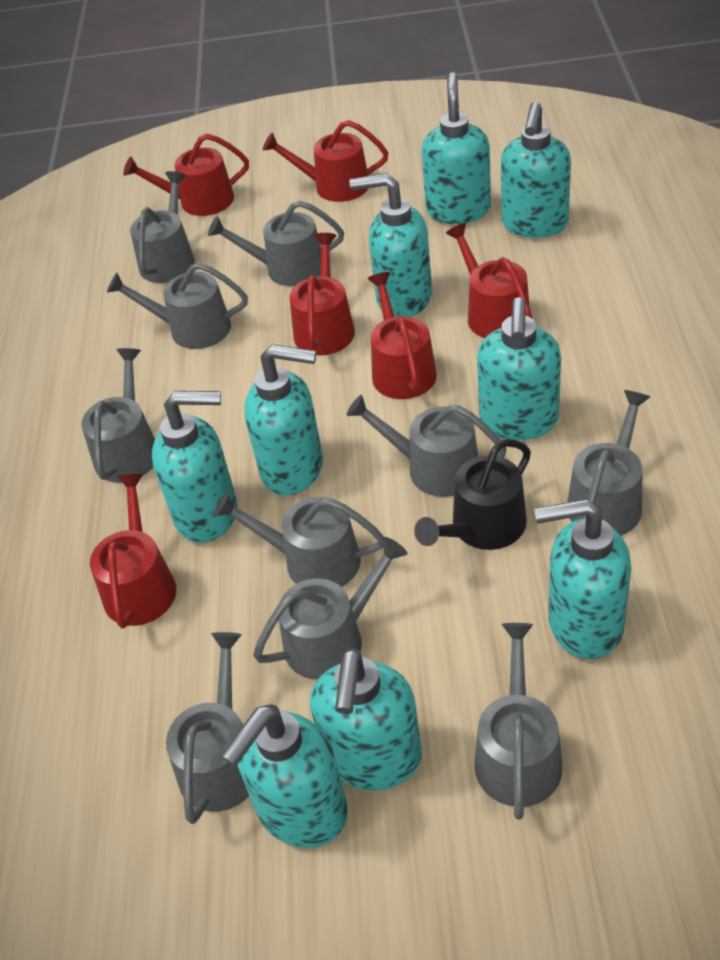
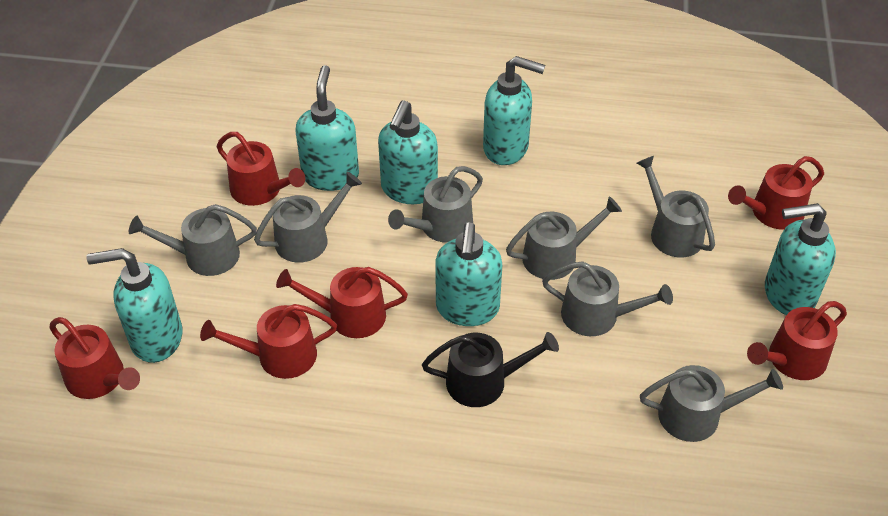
grey watering can: 10 -> 7
turquoise soap dispenser: 9 -> 6

